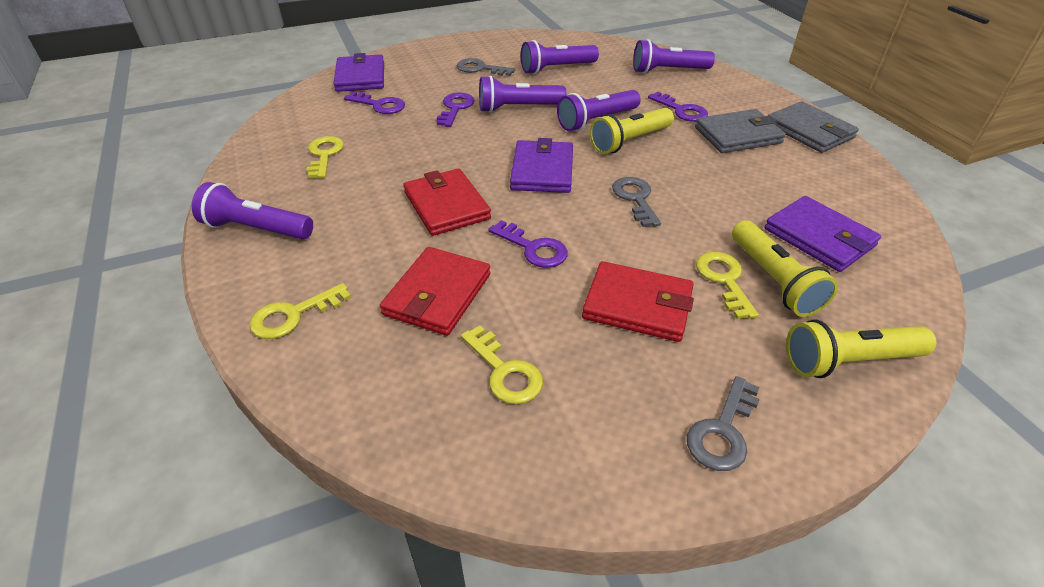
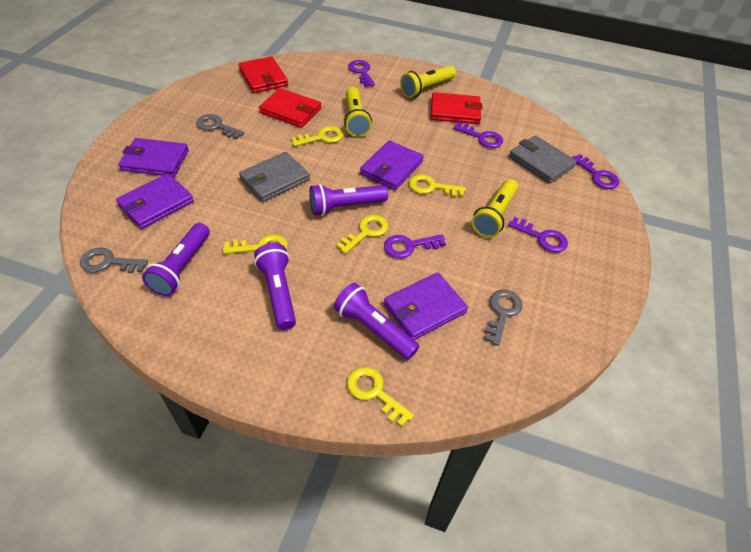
purple flashlight: 5 -> 4
purple key: 4 -> 5
purple wallet: 3 -> 4
yellow key: 4 -> 5

